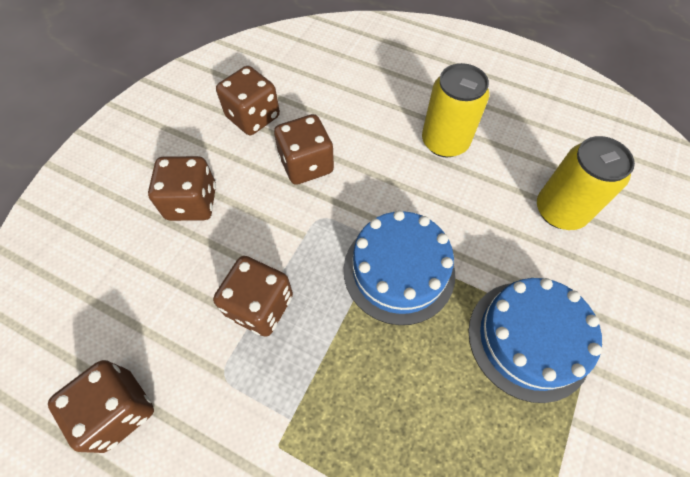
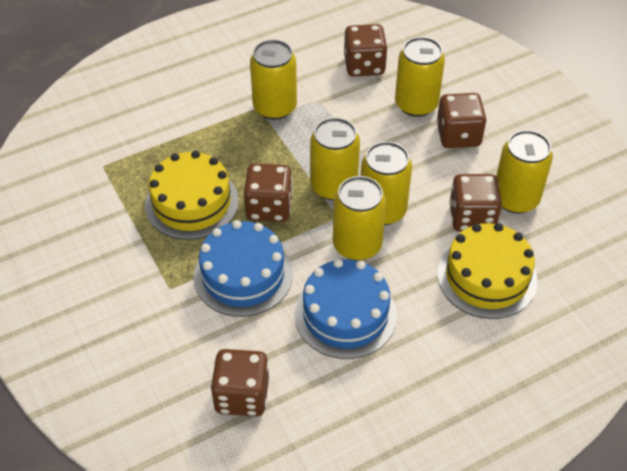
yellow cake: 0 -> 2
yellow can: 2 -> 6

